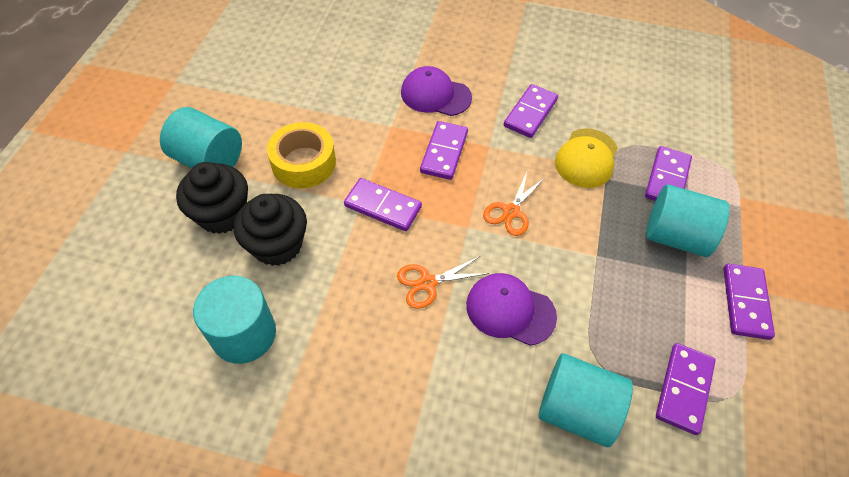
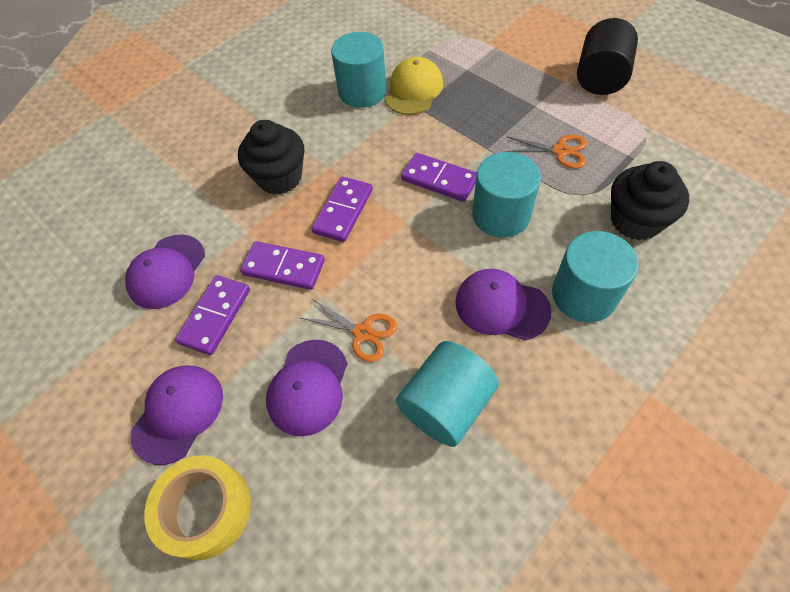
black cylinder: 0 -> 1
purple cap: 2 -> 4
purple domino: 6 -> 4

